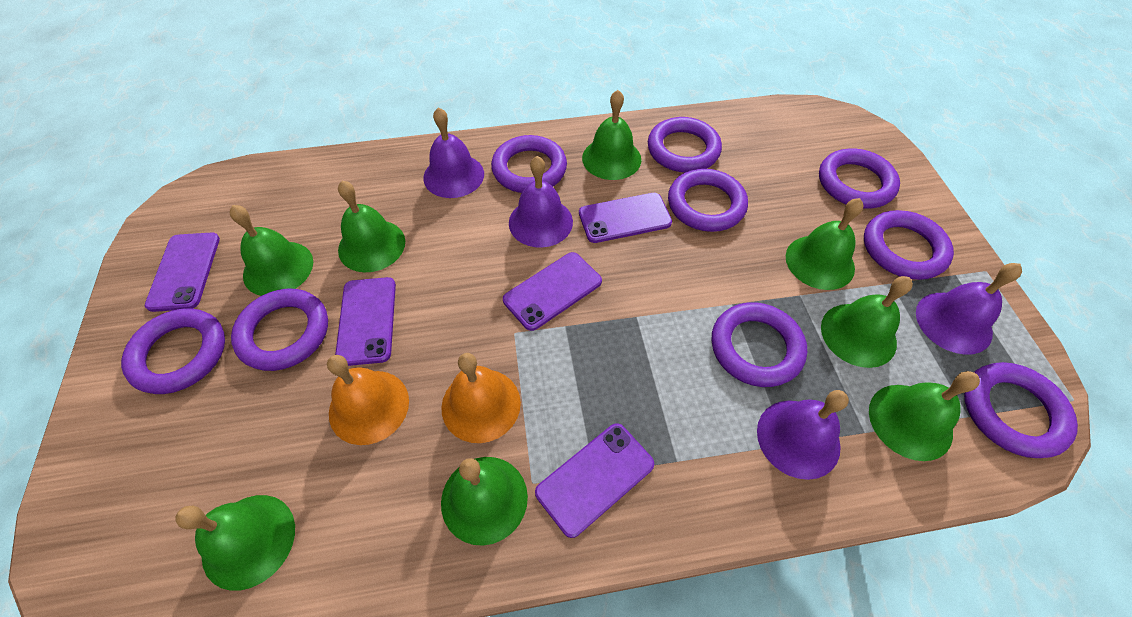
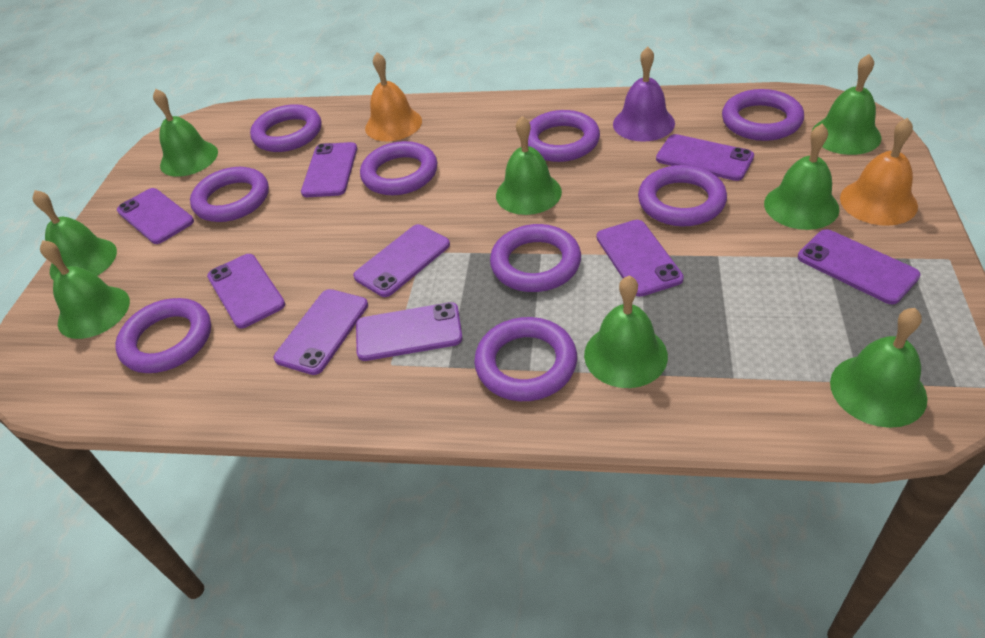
purple bell: 4 -> 1
purple phone: 5 -> 9

